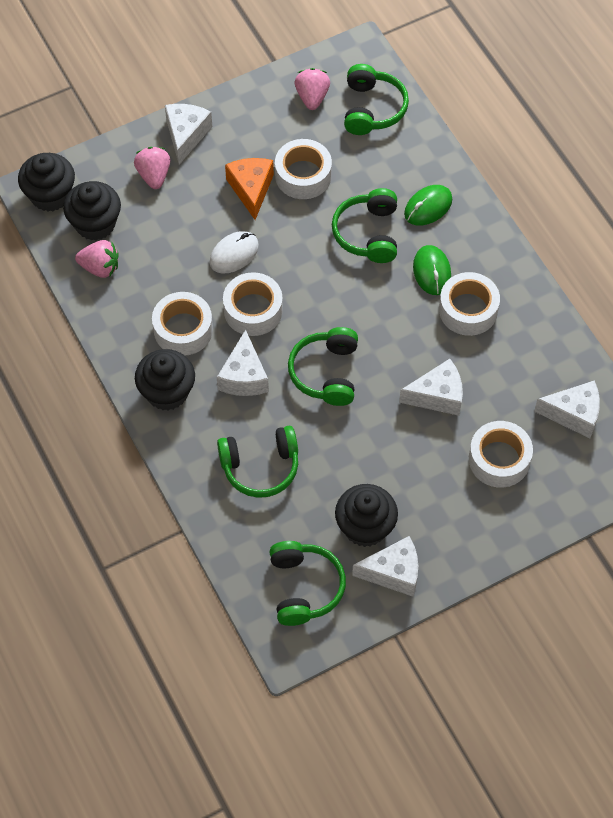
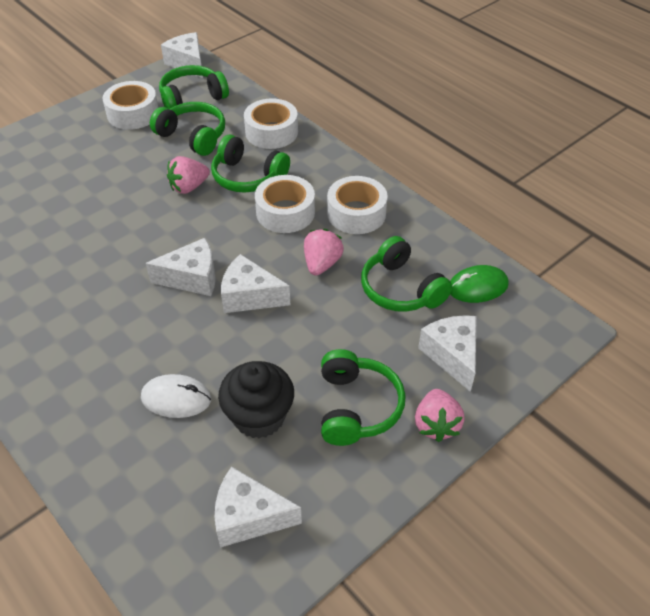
black cupcake: 4 -> 1
green mouse: 2 -> 1
orange cheese: 1 -> 0
white tape: 5 -> 4

